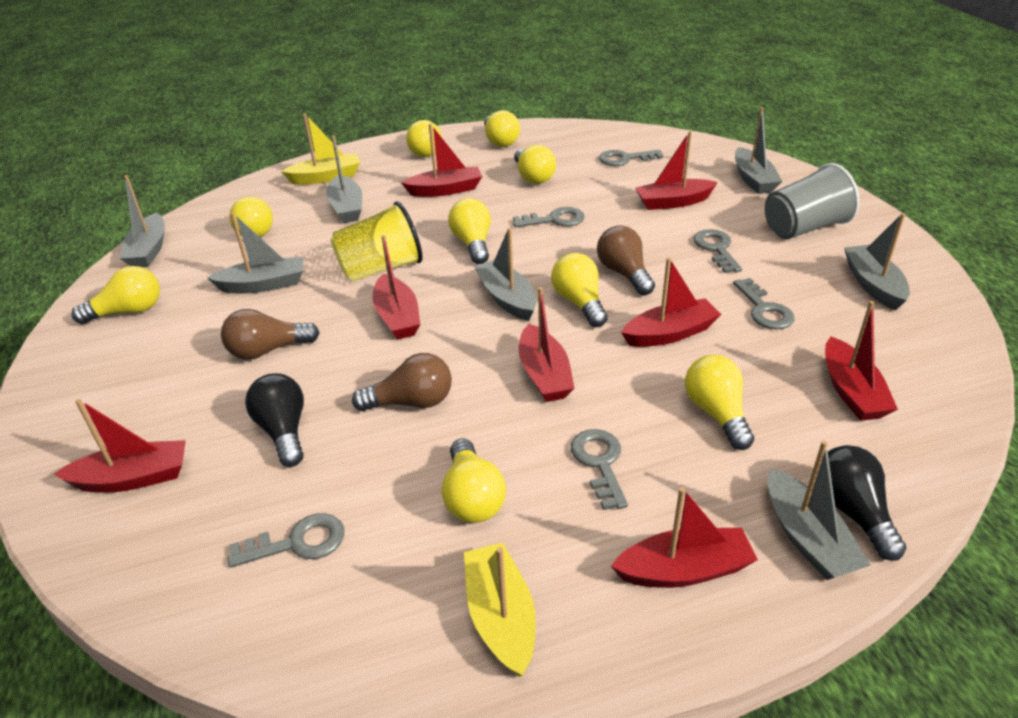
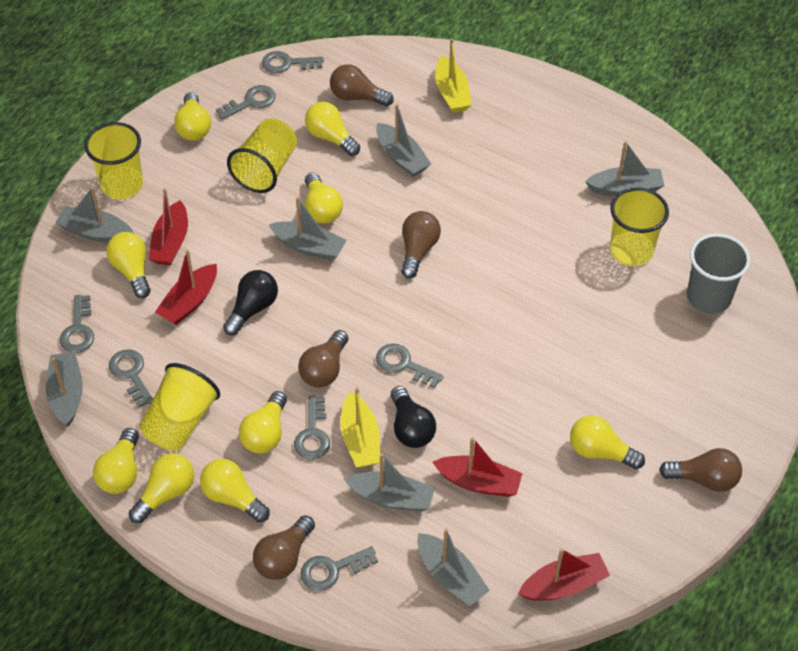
brown light bulb: 3 -> 5
grey key: 6 -> 7
red boat: 8 -> 4
yellow cup: 1 -> 4

